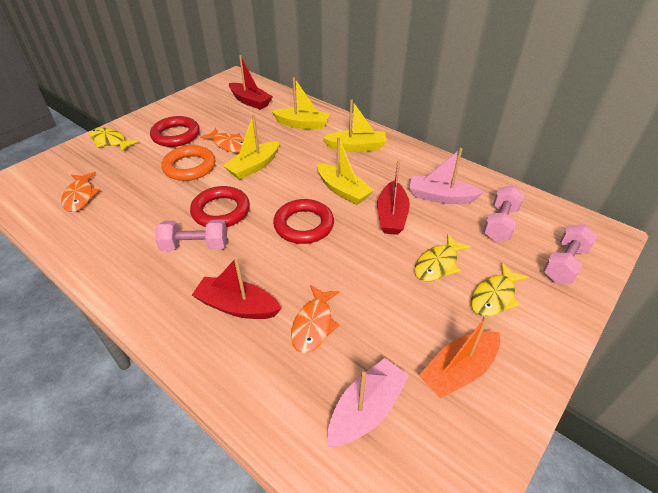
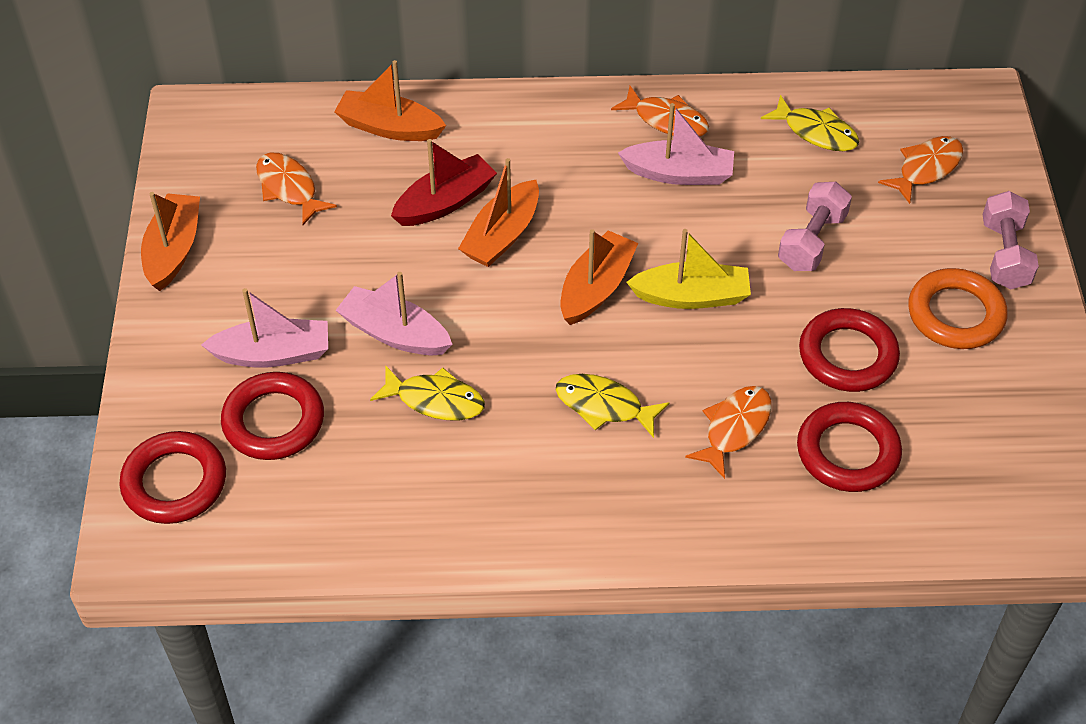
orange boat: 1 -> 4
orange fish: 3 -> 4
pink boat: 2 -> 3
pink dumbbell: 3 -> 2
red boat: 3 -> 1
red ring: 3 -> 4
yellow boat: 4 -> 1

